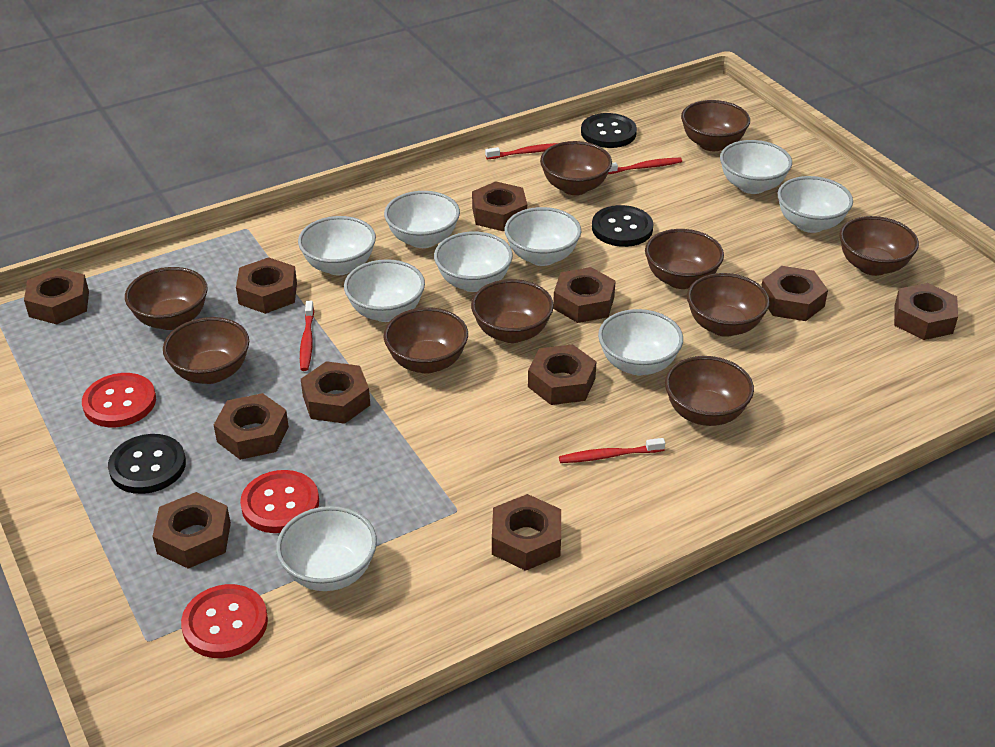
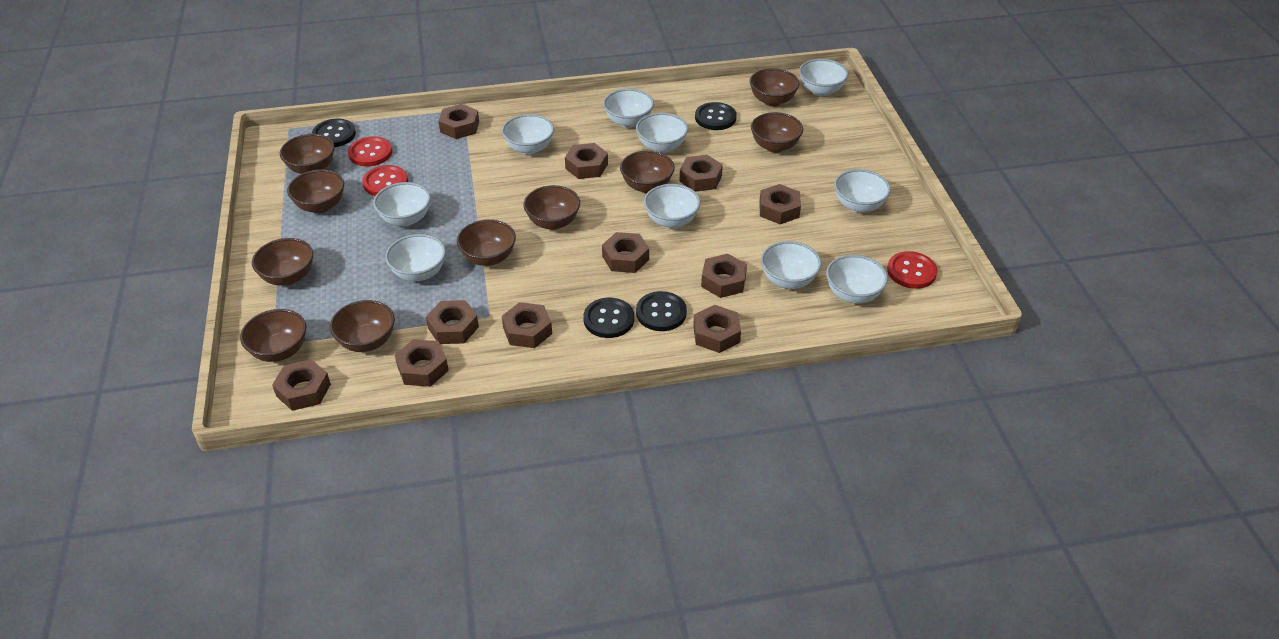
black button: 3 -> 4
red toothbrush: 4 -> 0
white bowl: 9 -> 10

